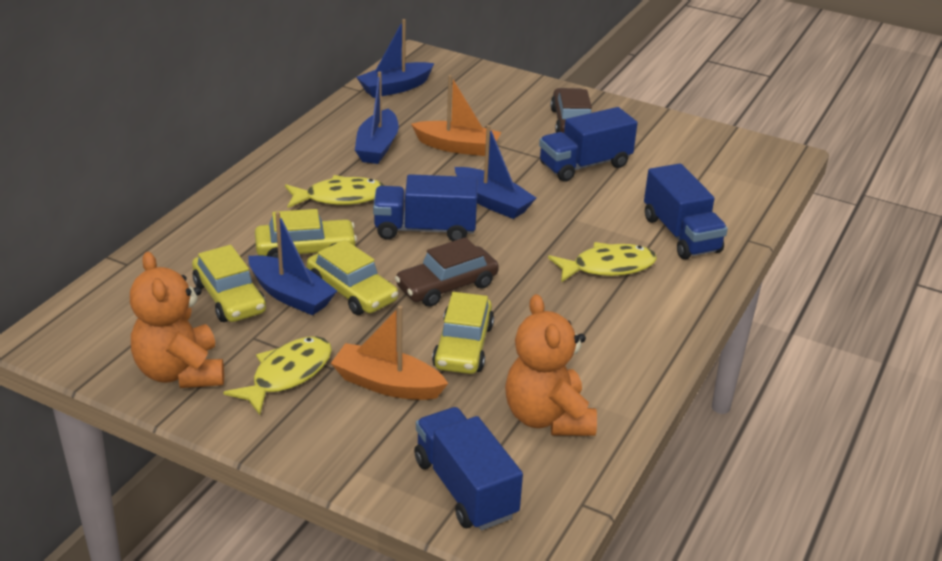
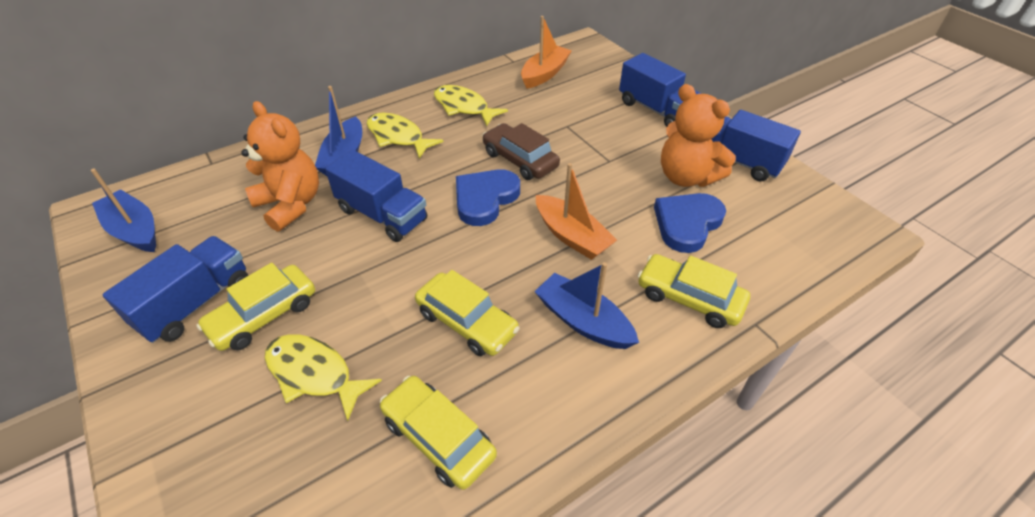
blue boat: 4 -> 3
blue heart: 0 -> 2
brown car: 2 -> 1

